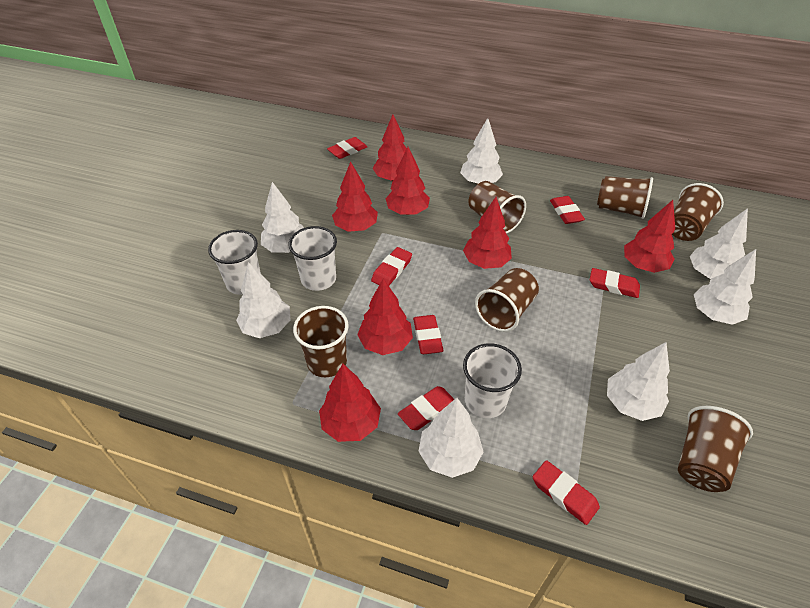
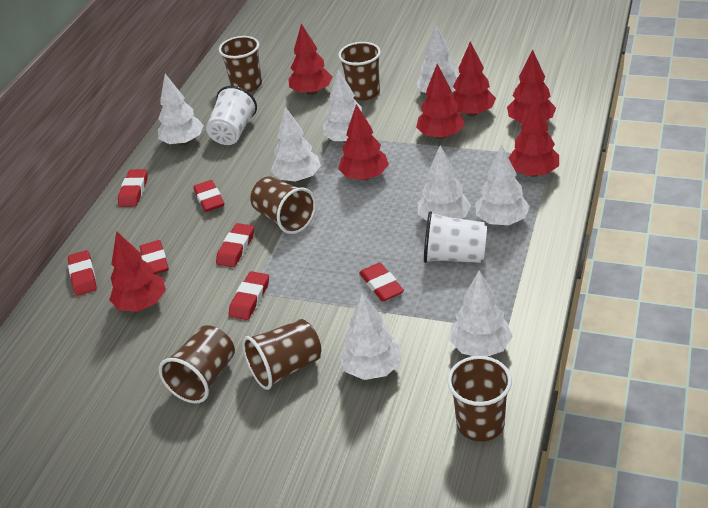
white cup: 3 -> 2
white tree: 7 -> 8

